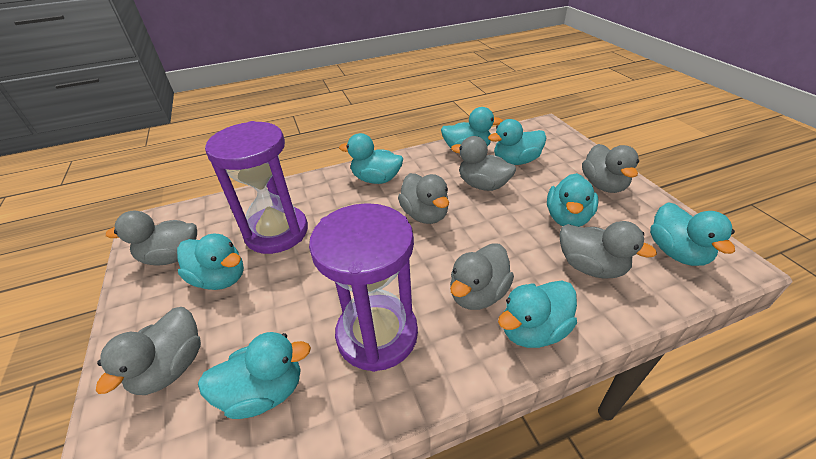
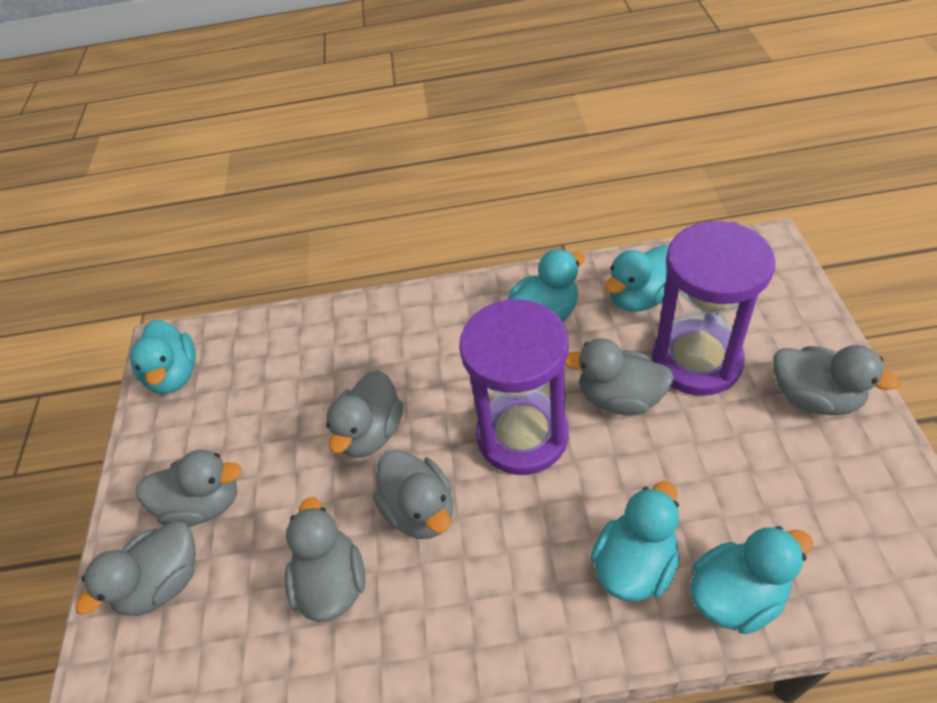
turquoise duck: 8 -> 5

